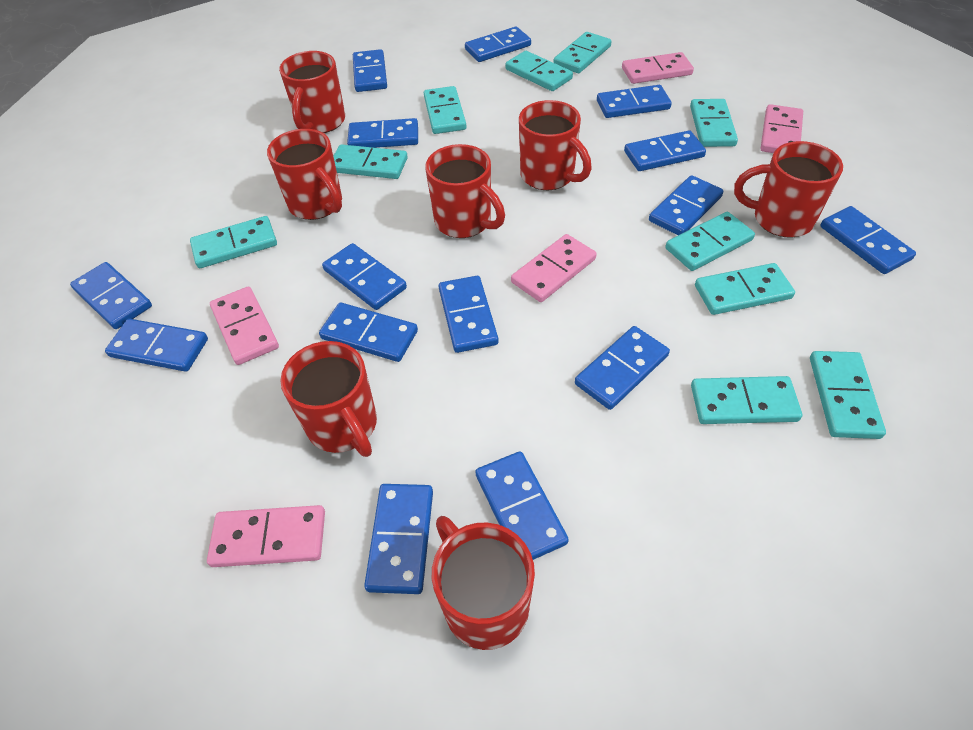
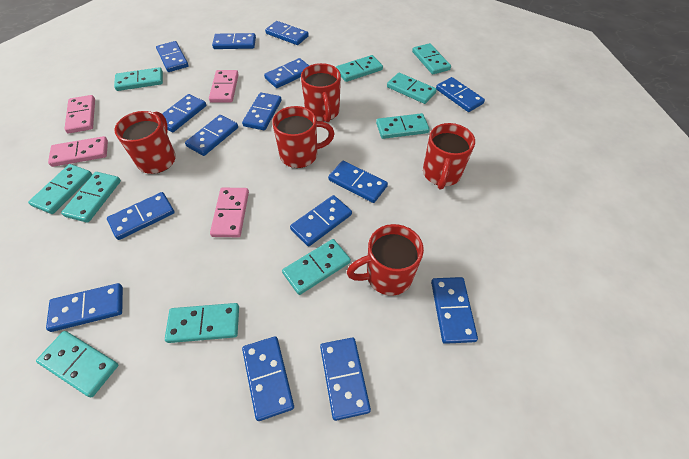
pink domino: 5 -> 4
red mug: 7 -> 5

